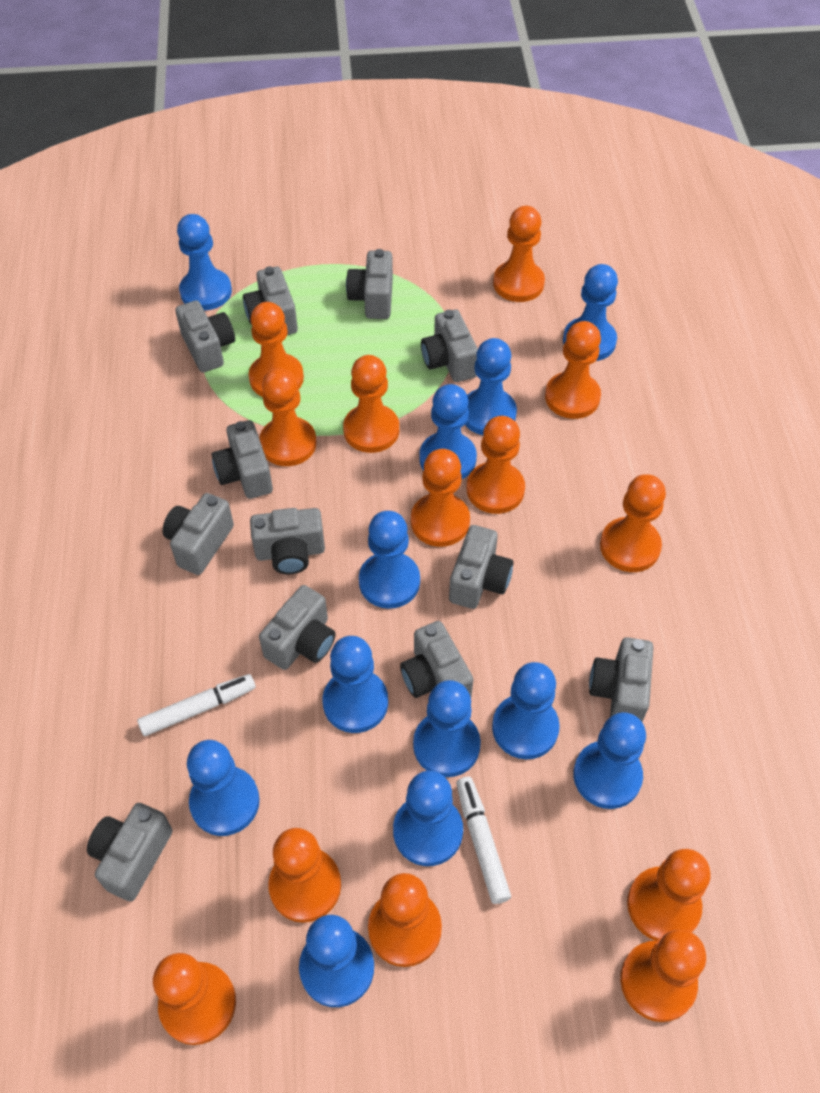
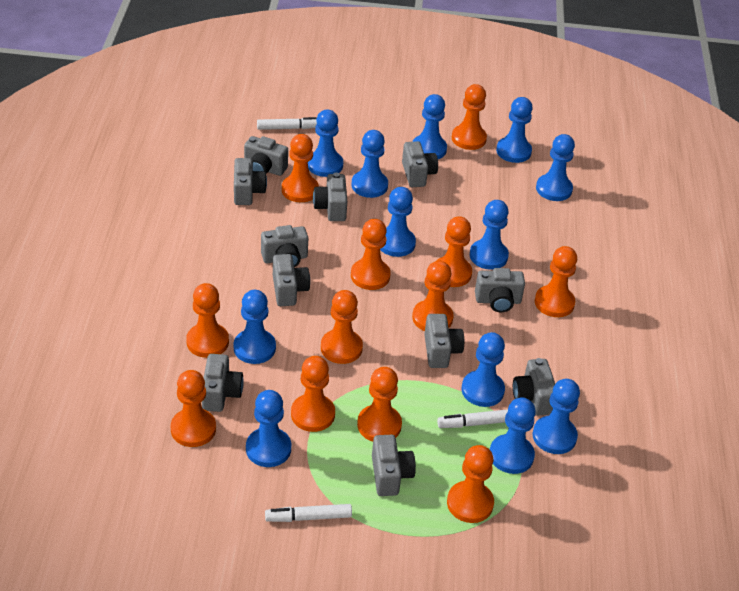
grey camera: 12 -> 11
orange pawn: 13 -> 12
white marker: 2 -> 3

